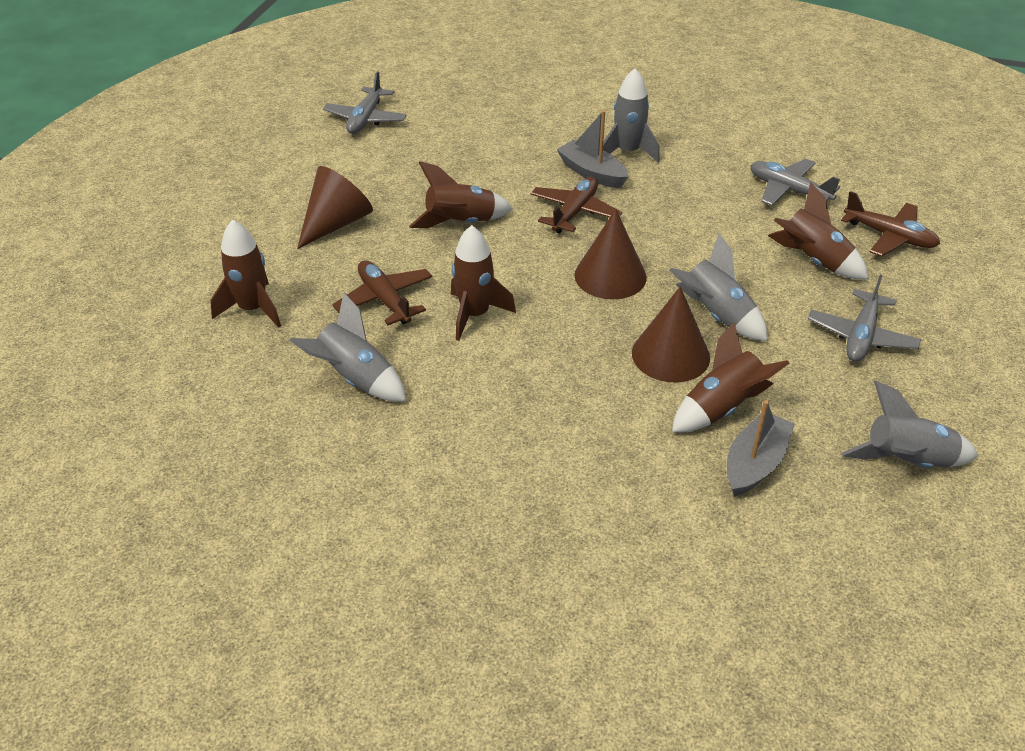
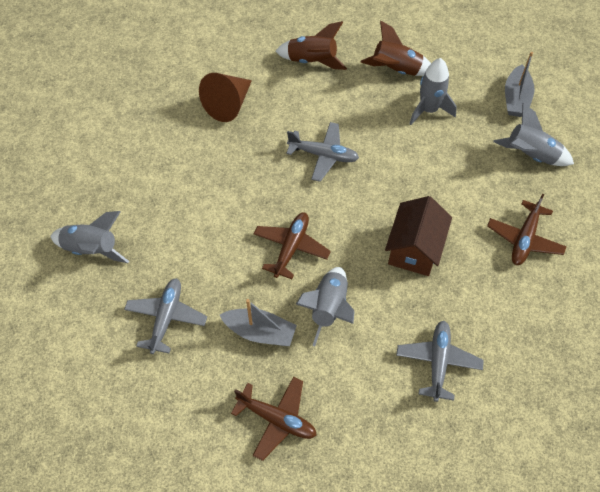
brown cone: 3 -> 1
brown house: 0 -> 1
brown rocket: 5 -> 2

